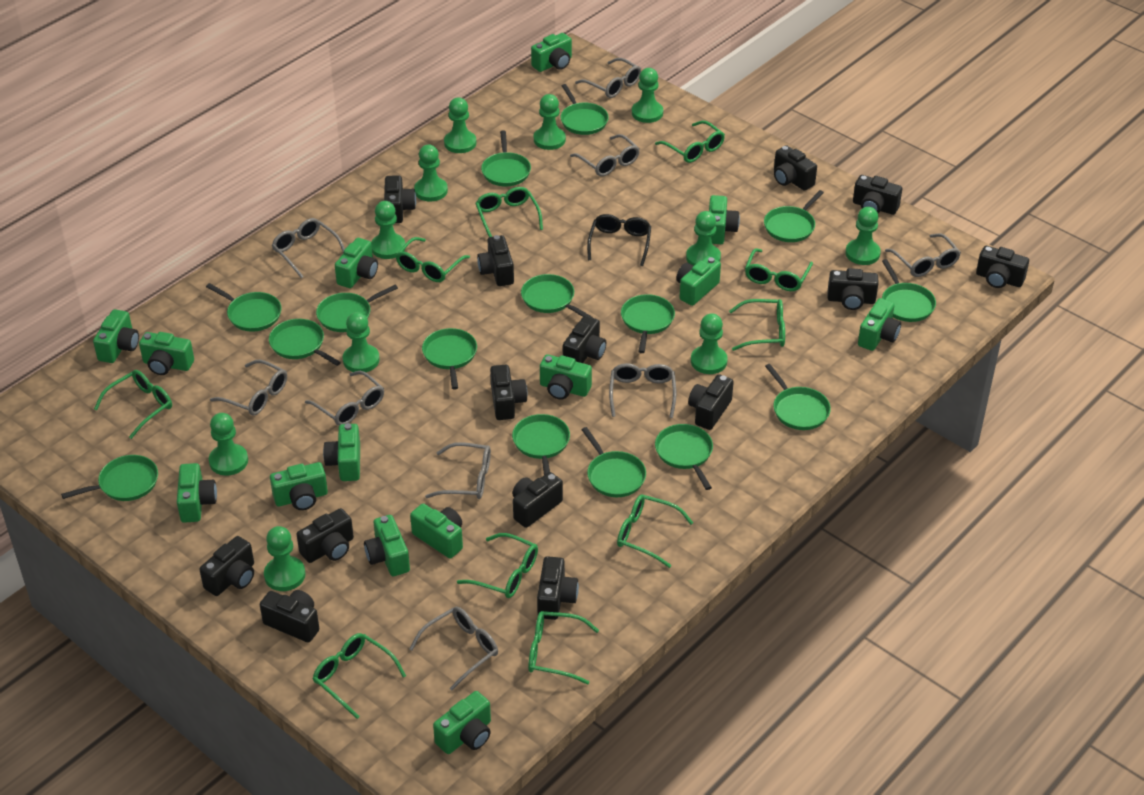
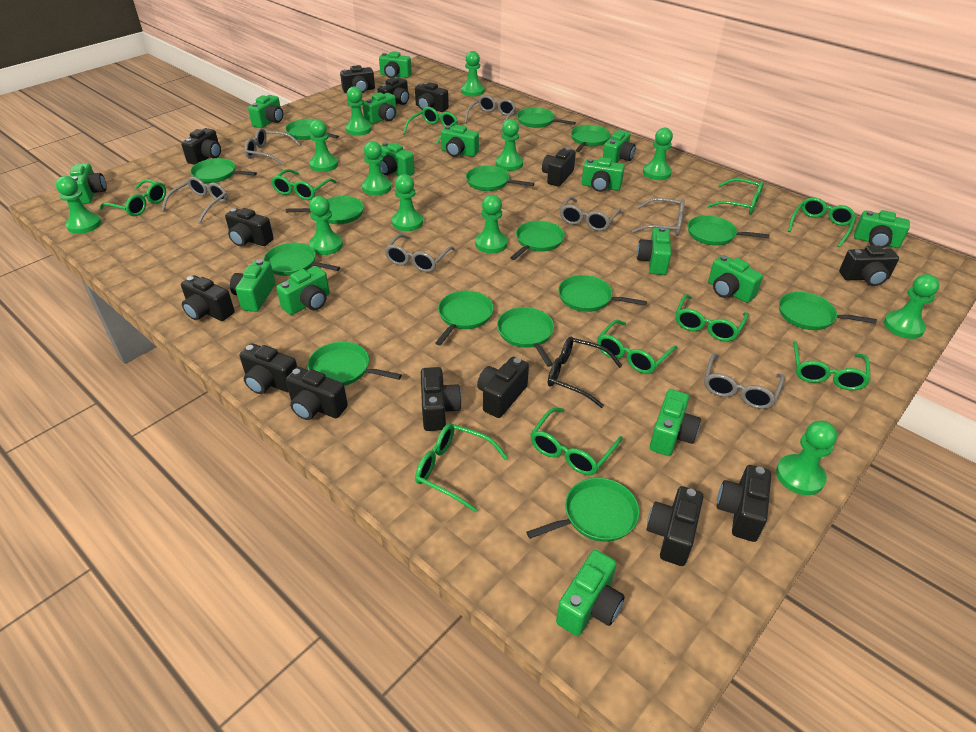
green camera: 14 -> 15
green pawn: 11 -> 12
grey glasses: 9 -> 7

